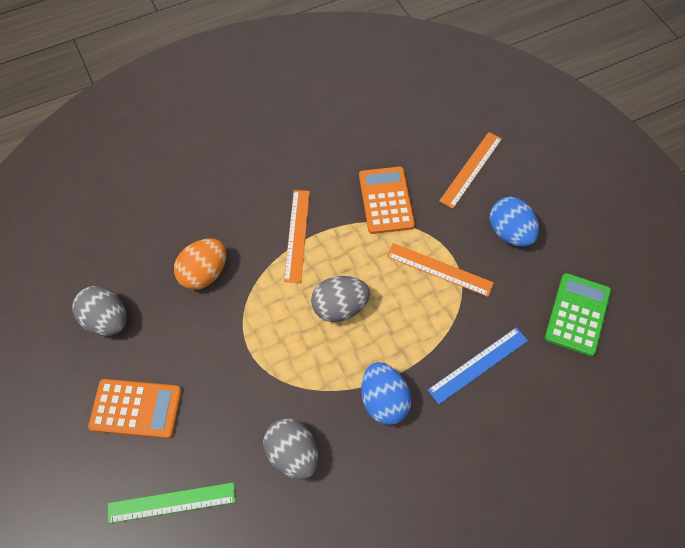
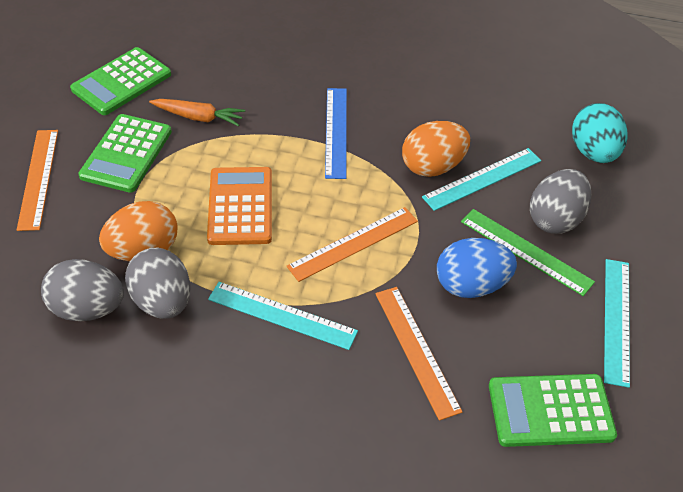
blue egg: 2 -> 1
green calculator: 1 -> 3
orange calculator: 2 -> 1
orange carrot: 0 -> 1
orange egg: 1 -> 2
turquoise egg: 0 -> 1
turquoise ruler: 0 -> 3

